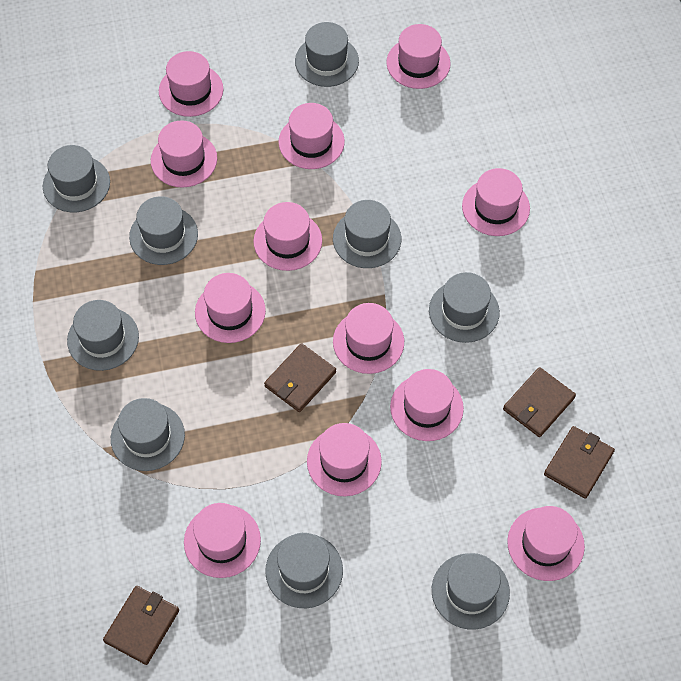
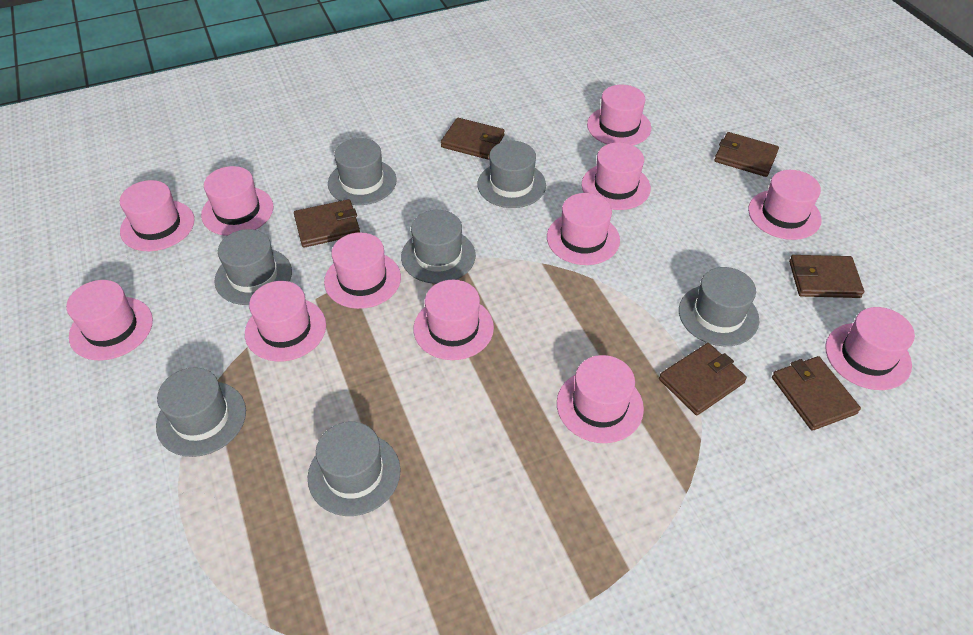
brown wallet: 4 -> 6
grey hat: 9 -> 7

